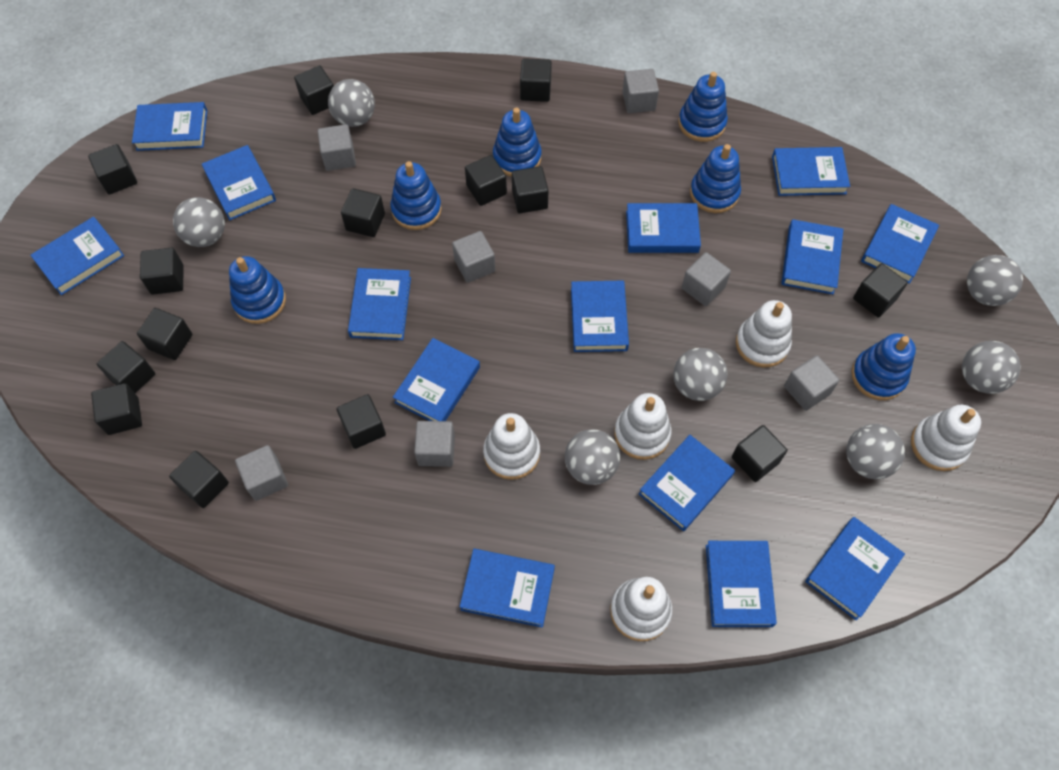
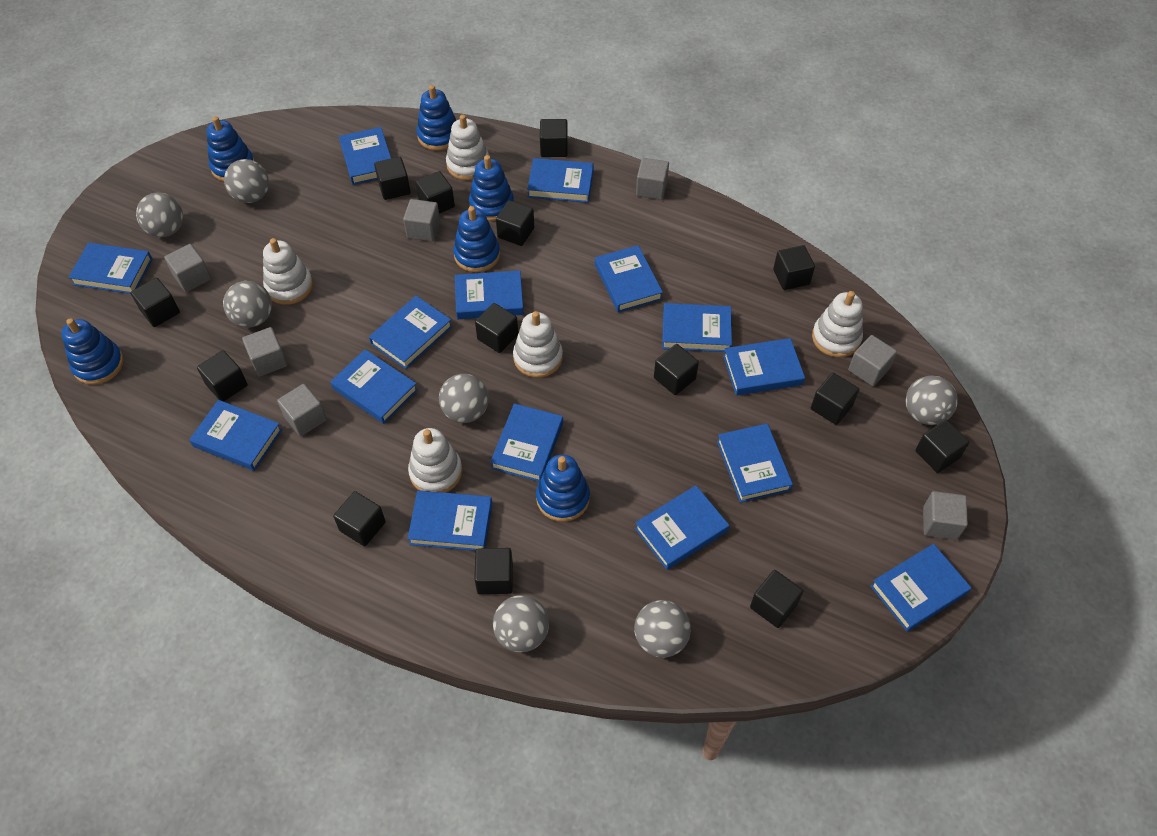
blue book: 14 -> 15

